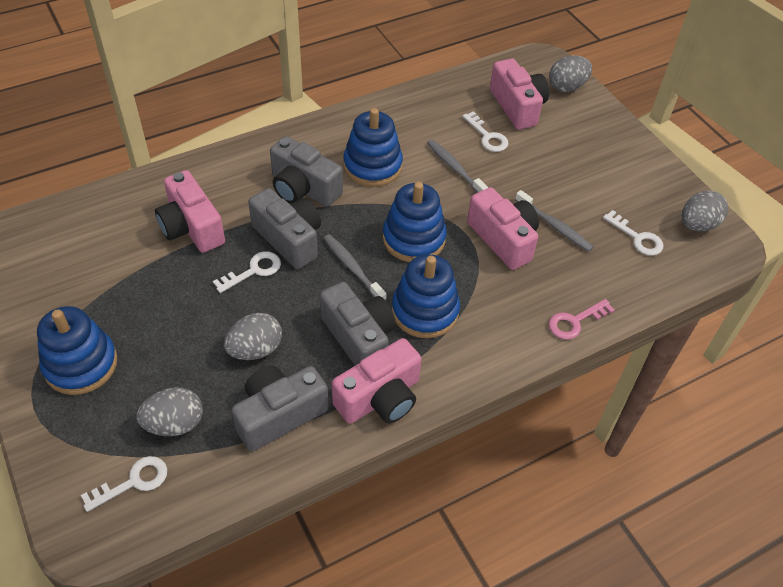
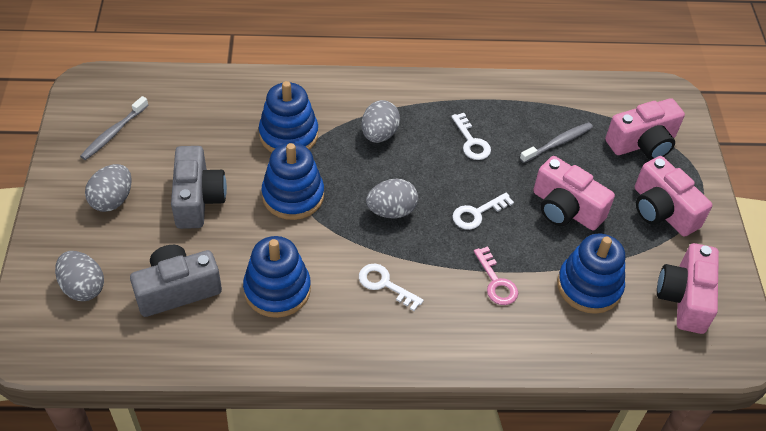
grey camera: 4 -> 2
grey toothbrush: 3 -> 2
white key: 4 -> 3

